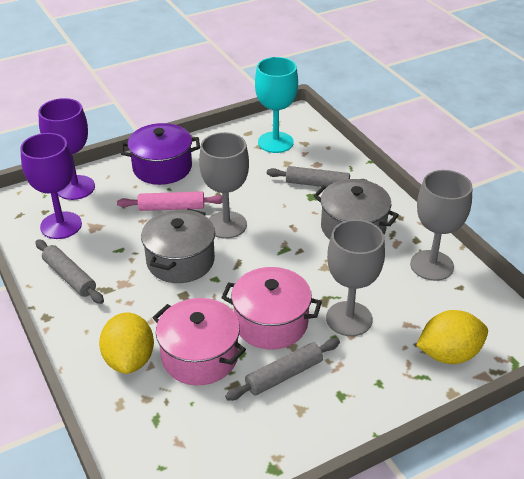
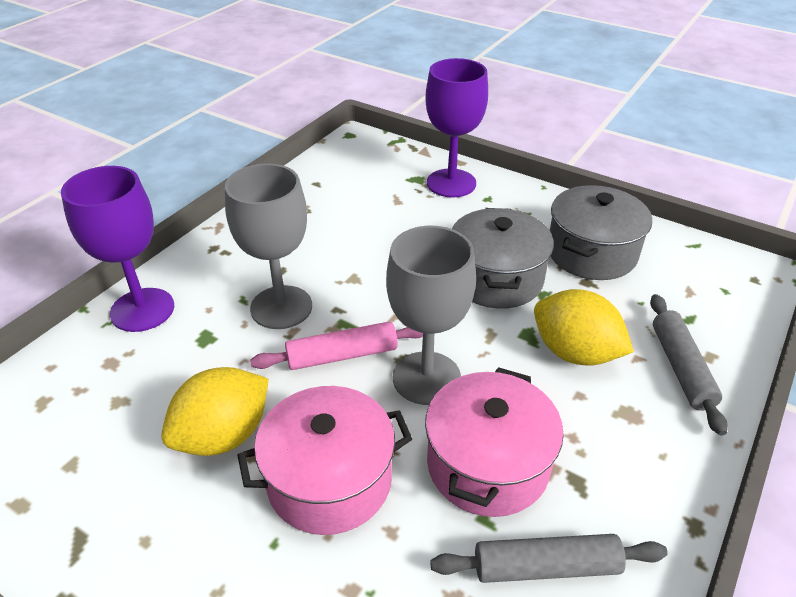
grey goblet: 3 -> 2
grey rolling pin: 3 -> 2
purple pot: 1 -> 0
turquoise goblet: 1 -> 0

